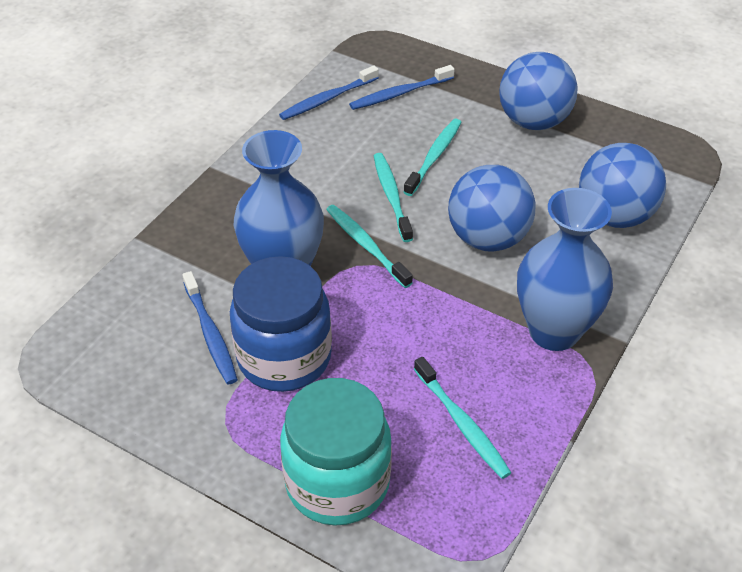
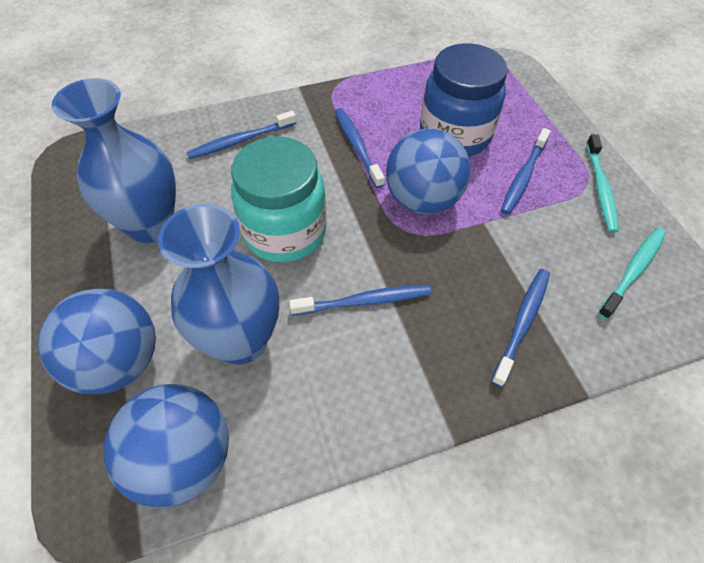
blue toothbrush: 3 -> 5
turquoise toothbrush: 4 -> 2

